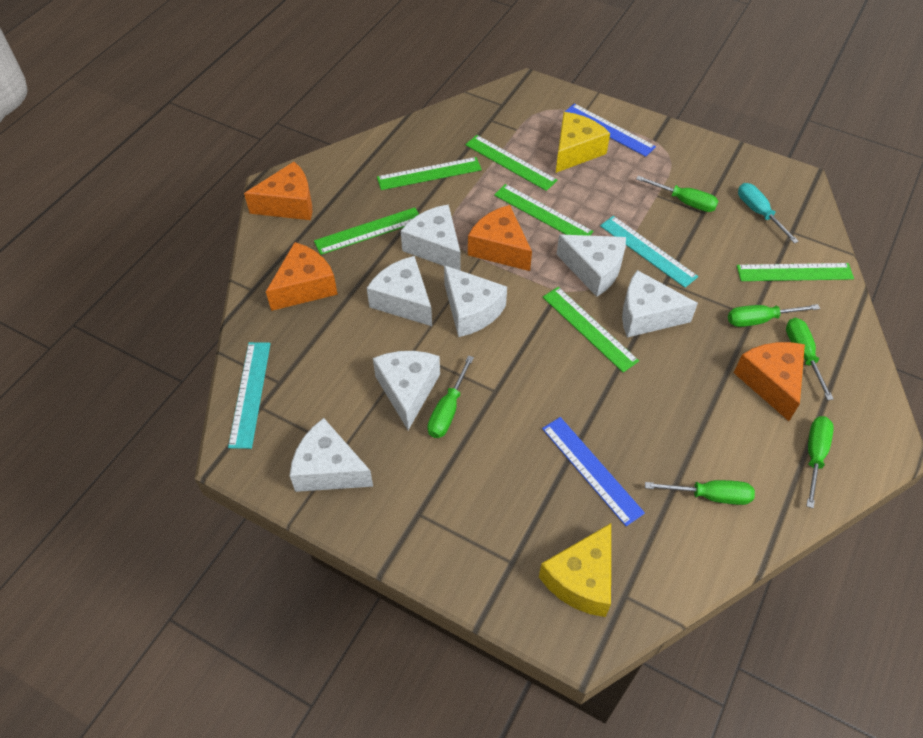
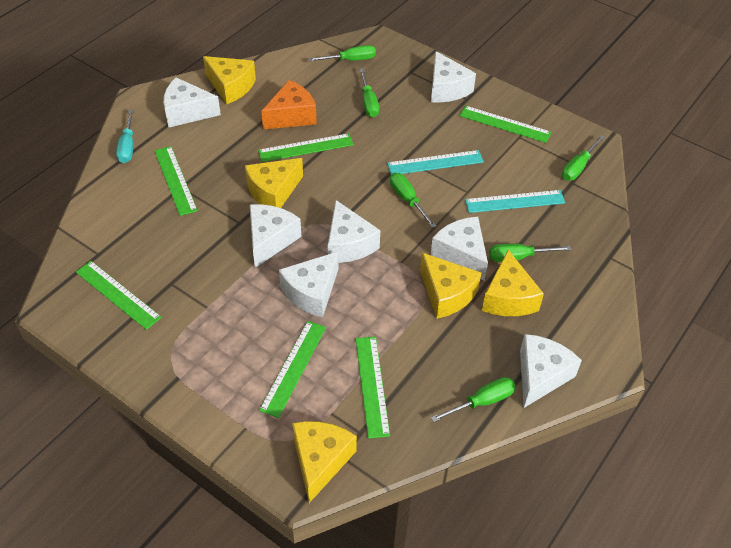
blue ruler: 2 -> 0
orange cheese: 4 -> 1
yellow cheese: 2 -> 5

